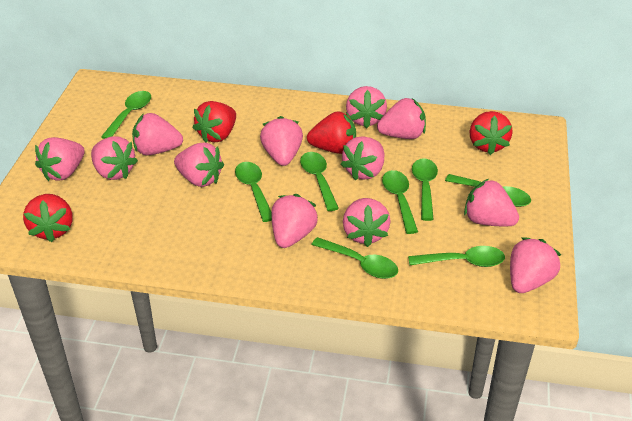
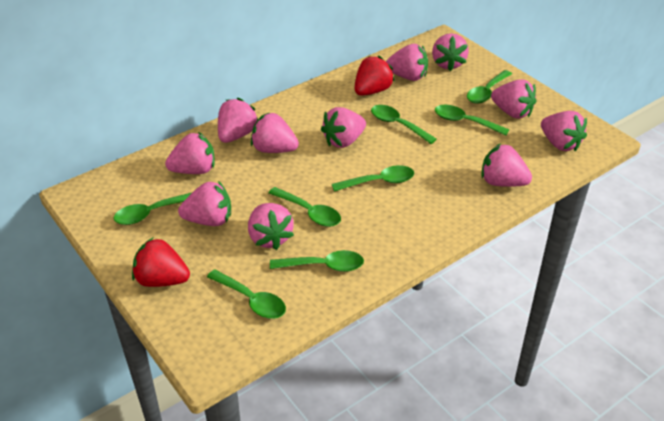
pink strawberry: 12 -> 11
red strawberry: 4 -> 2

